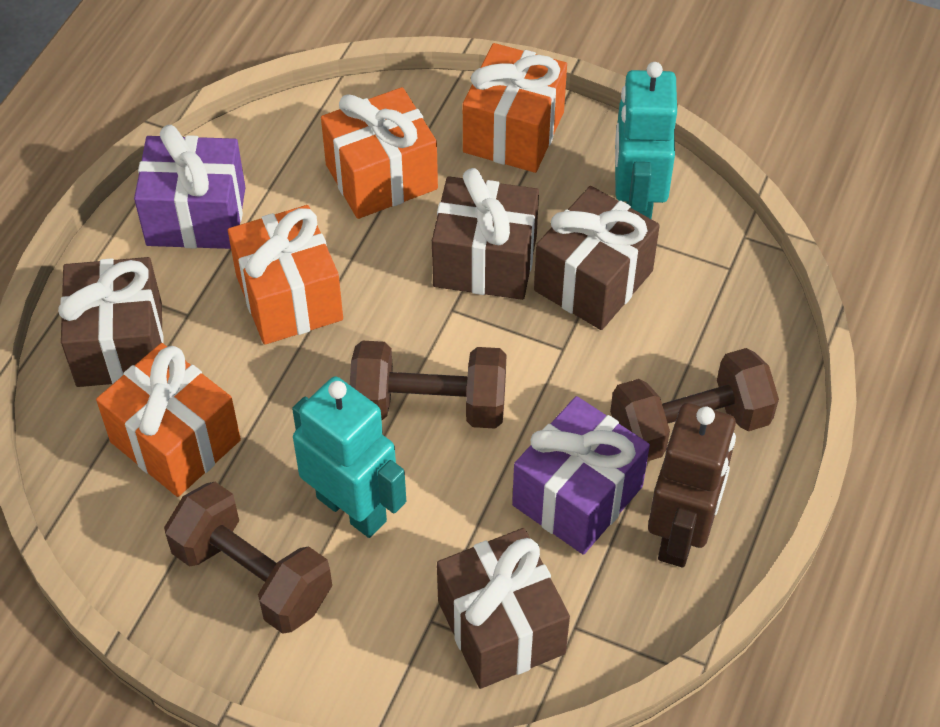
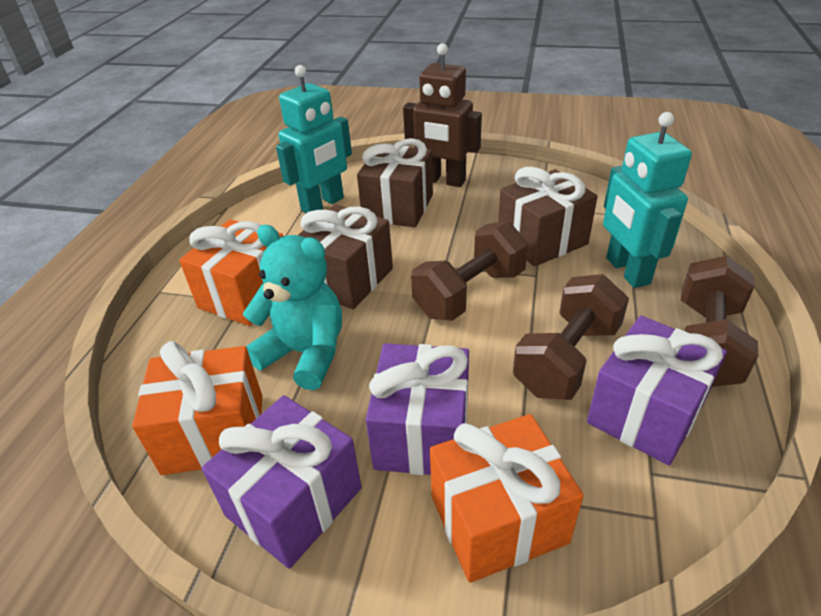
brown gift: 4 -> 3
orange gift: 4 -> 3
purple gift: 2 -> 3
turquoise teddy bear: 0 -> 1

